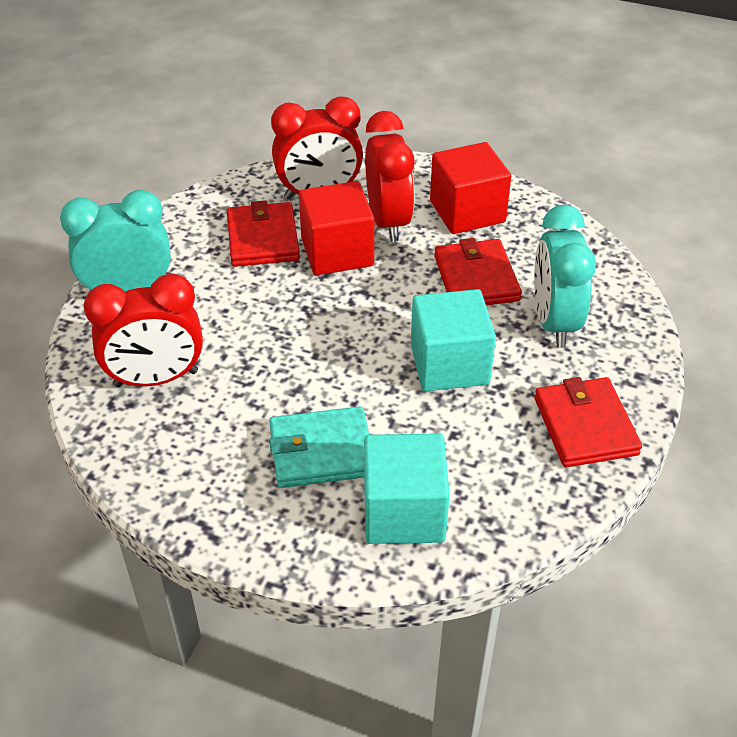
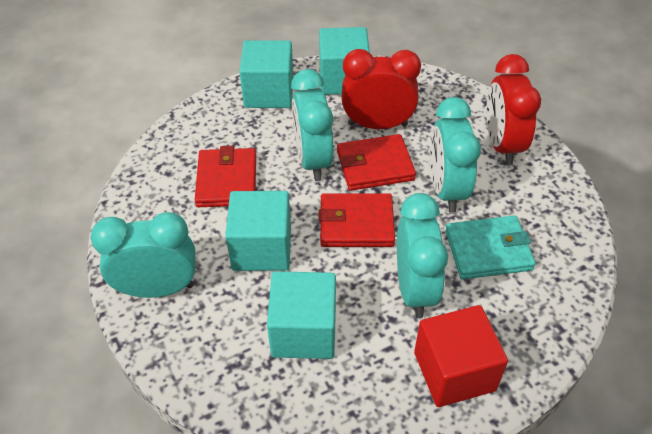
red clock: 3 -> 2
red cube: 2 -> 1
turquoise clock: 2 -> 4
turquoise cube: 2 -> 4

